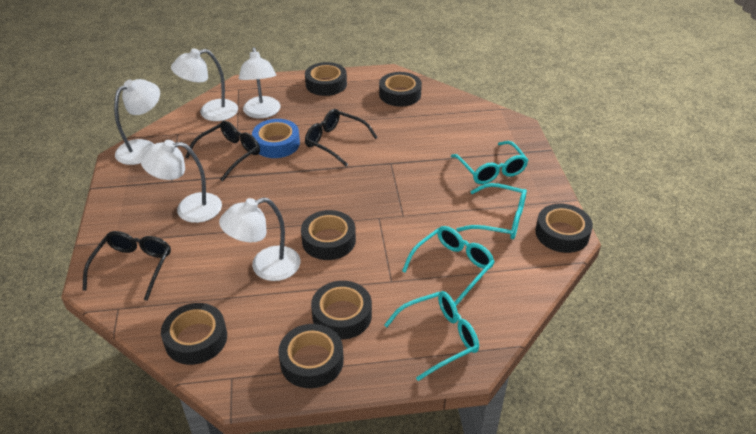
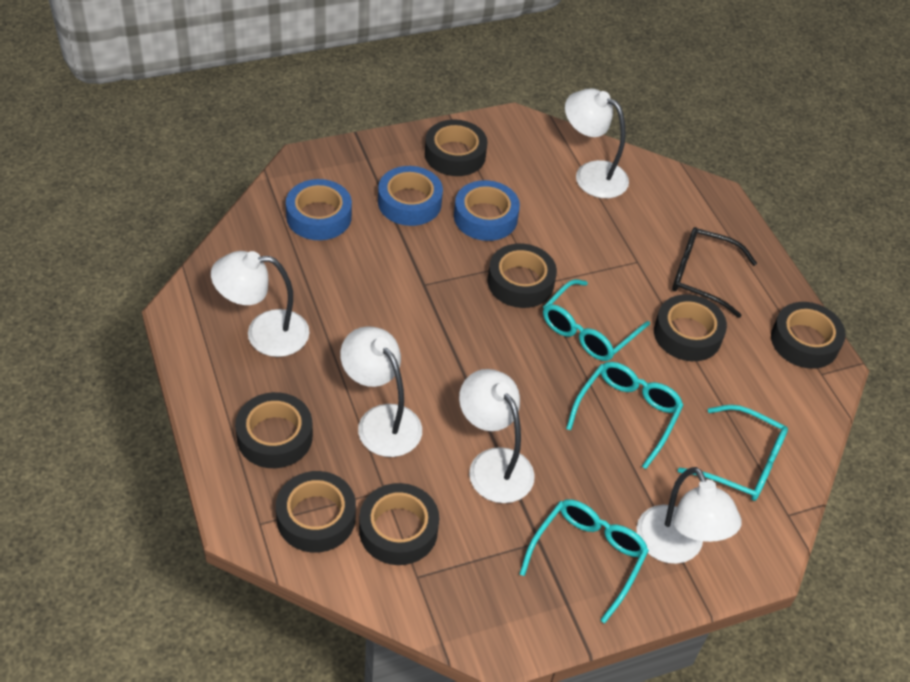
black glasses: 3 -> 1
blue tape: 1 -> 3

